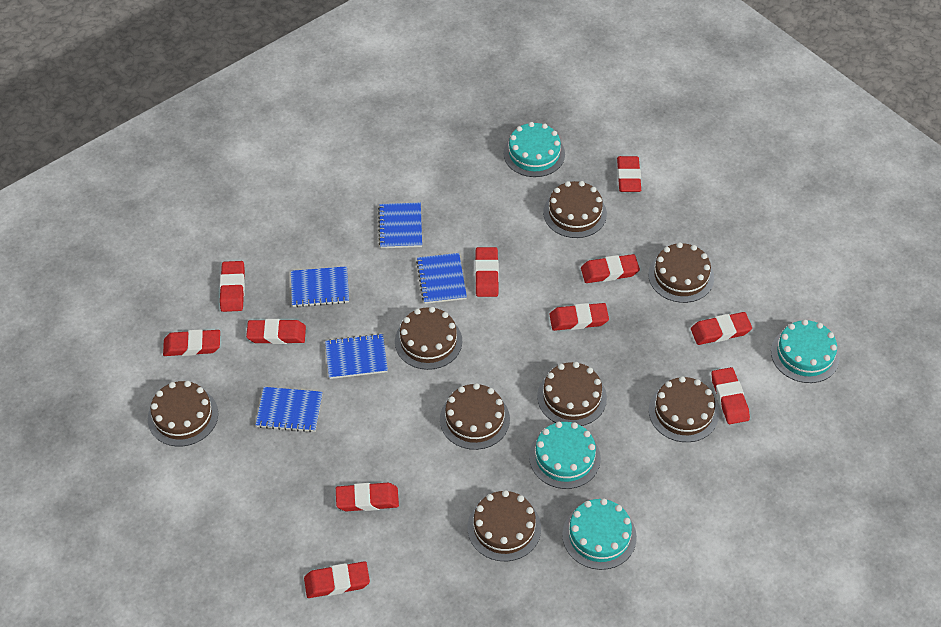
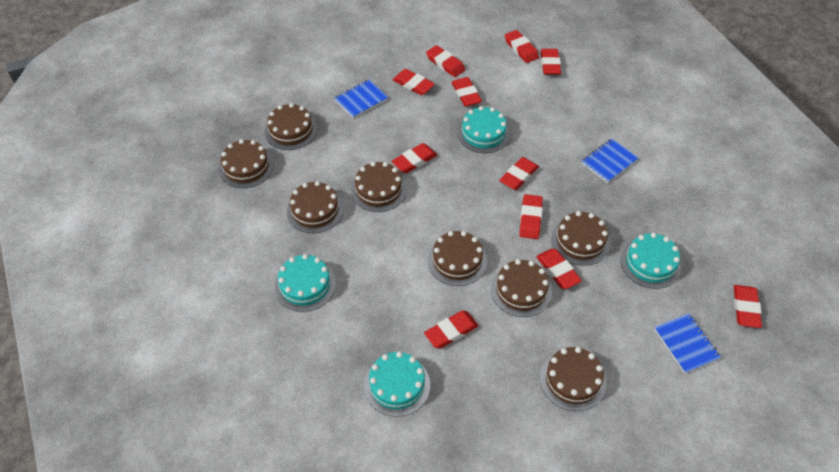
blue notebook: 5 -> 3

